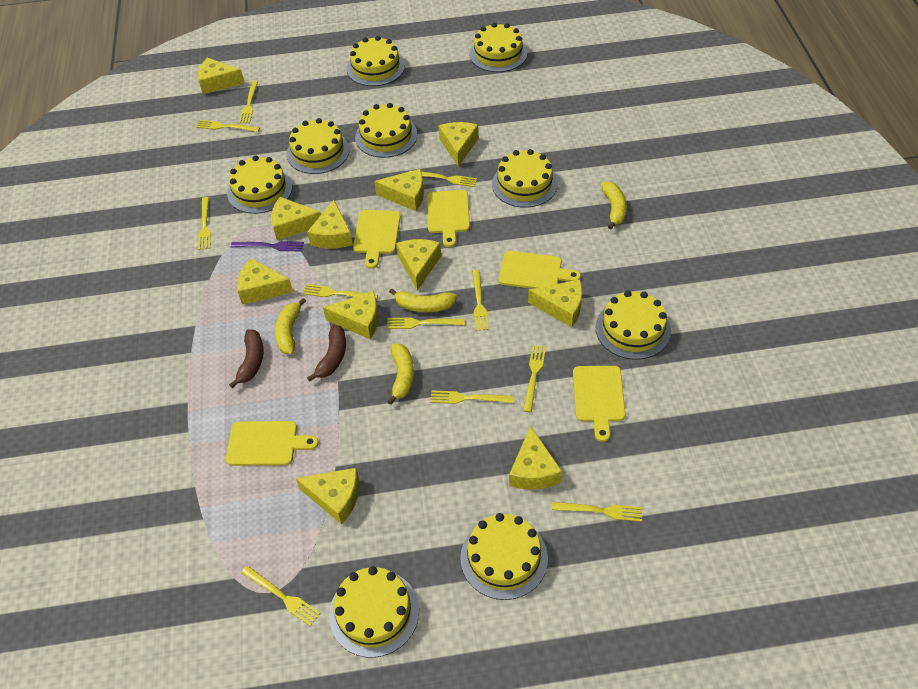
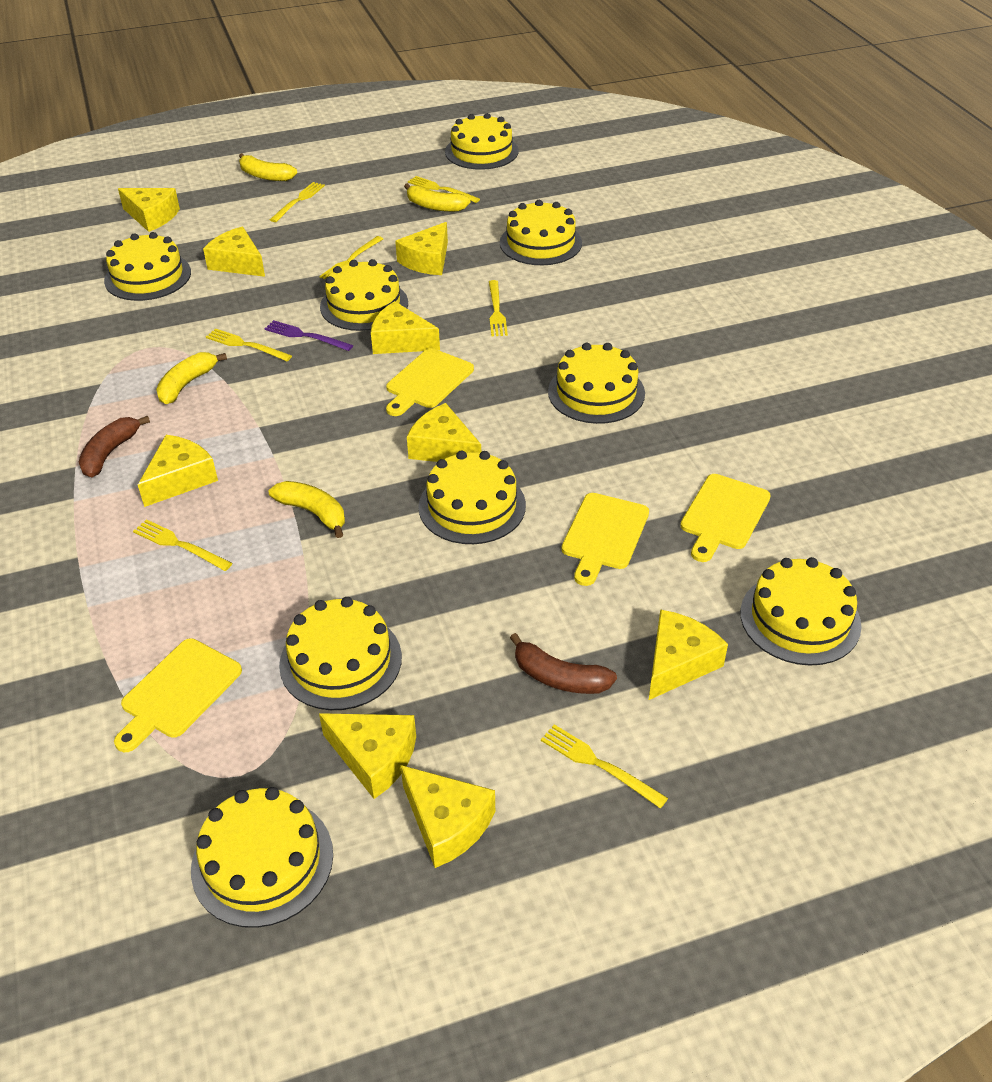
yellow cheese: 11 -> 9
yellow cutting board: 5 -> 4
yellow fork: 11 -> 7

